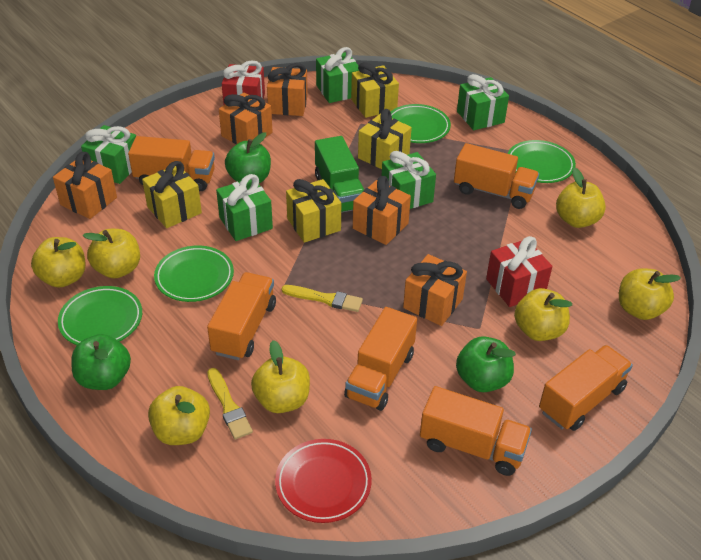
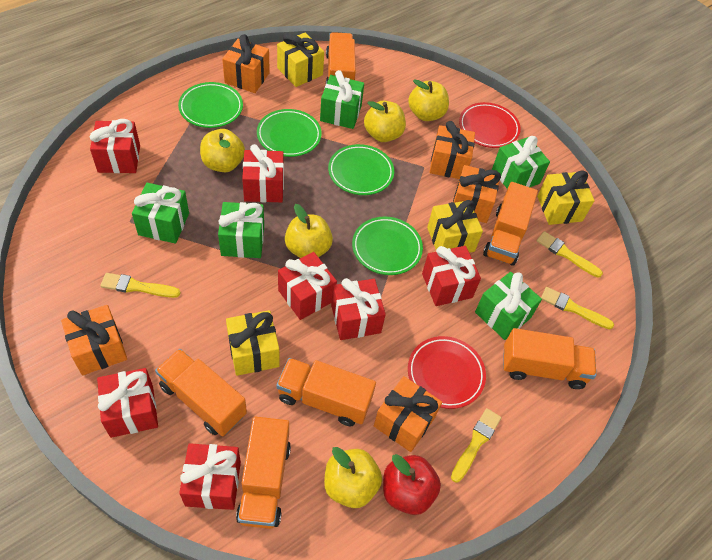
green apple: 3 -> 0
green truck: 1 -> 0
red apple: 0 -> 1
red gift: 2 -> 7
red plate: 1 -> 2
yellow apple: 7 -> 5
yellow brush: 2 -> 4

